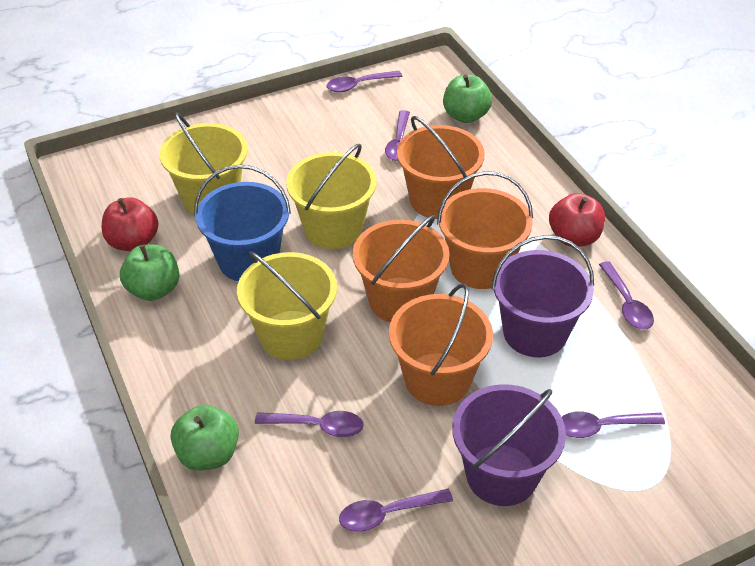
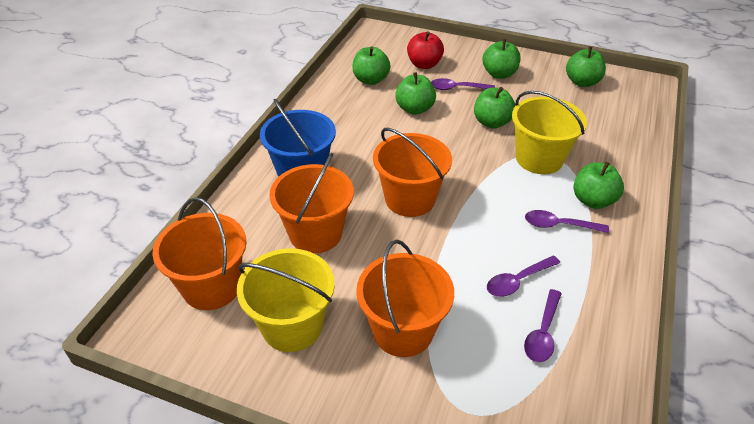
green apple: 3 -> 6
purple bucket: 2 -> 0
purple spoon: 6 -> 4
red apple: 2 -> 1
yellow bucket: 3 -> 2

